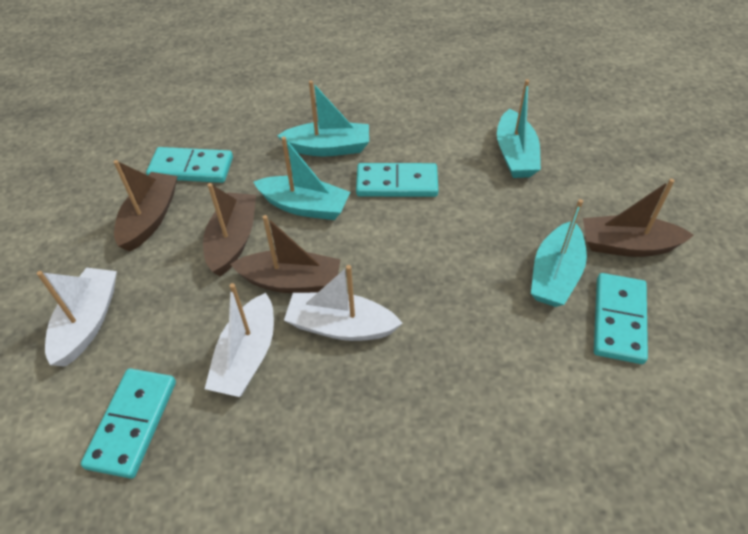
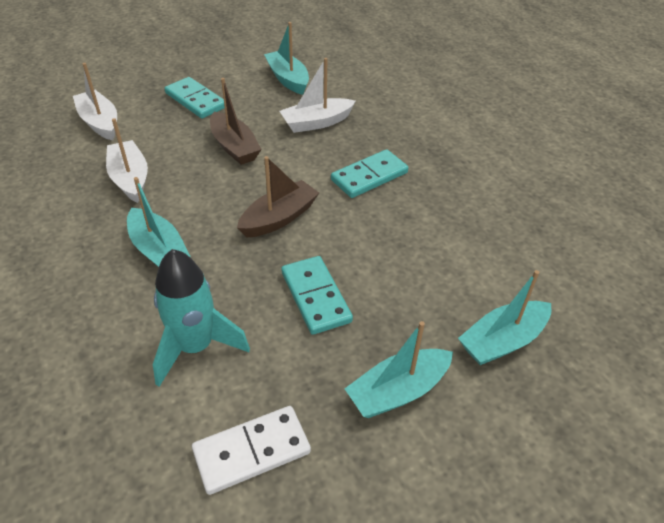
brown boat: 4 -> 2
turquoise domino: 4 -> 3
turquoise rocket: 0 -> 1
white domino: 0 -> 1

